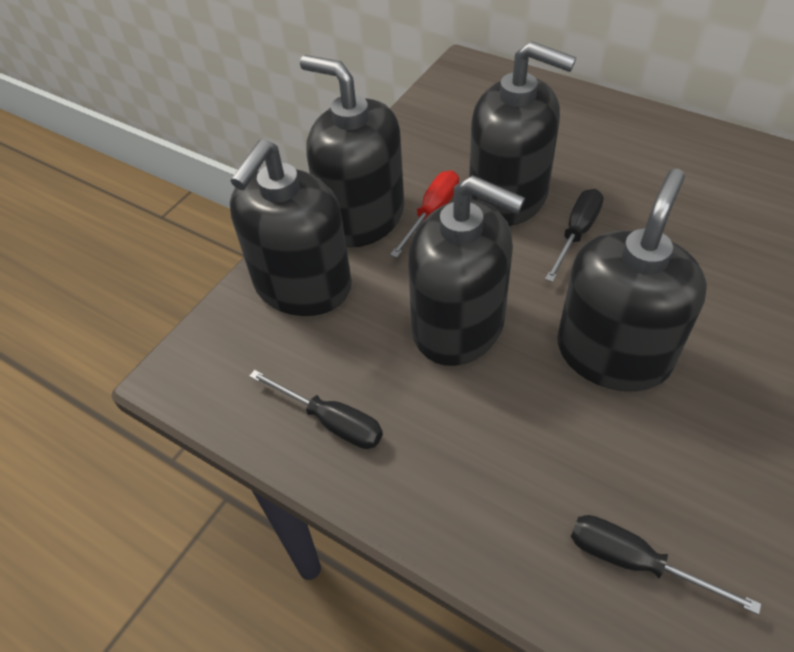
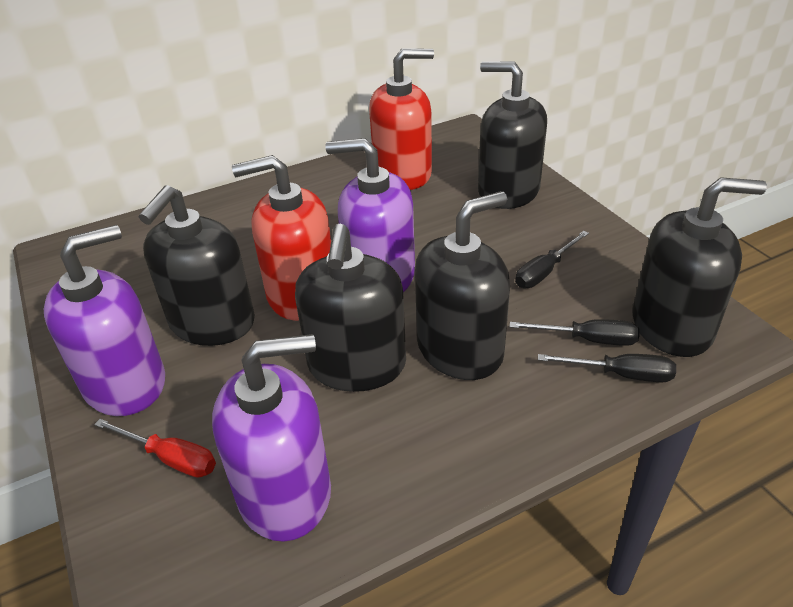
purple soap dispenser: 0 -> 3
red soap dispenser: 0 -> 2

